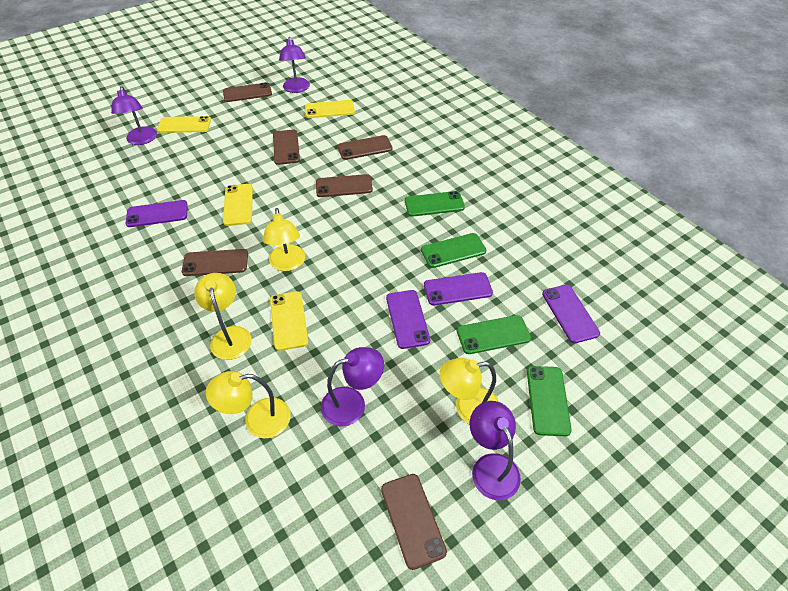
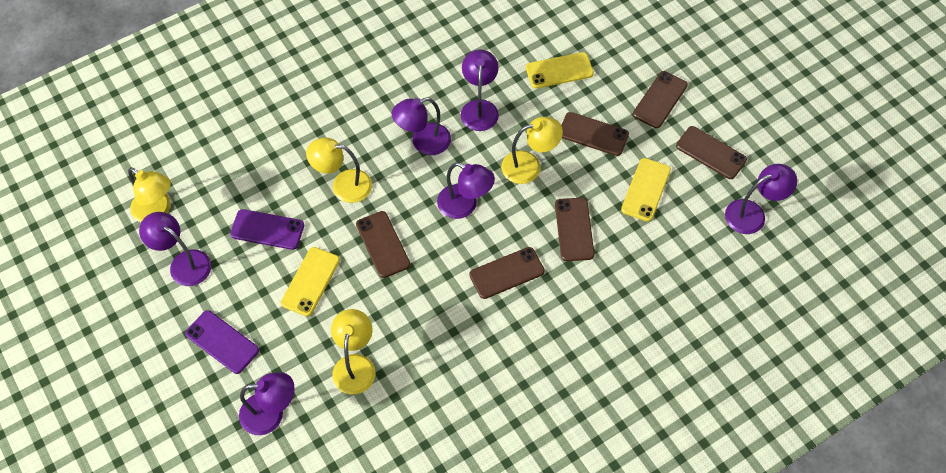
green phone: 4 -> 0
purple lamp: 4 -> 6
purple phone: 4 -> 2
yellow phone: 4 -> 3

